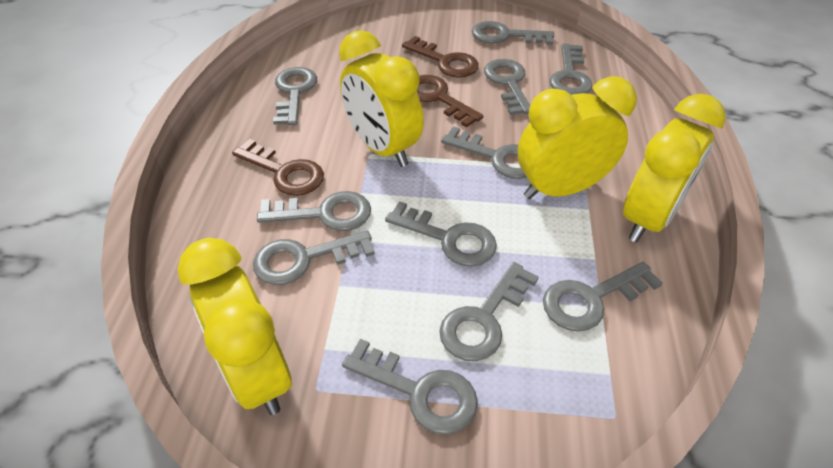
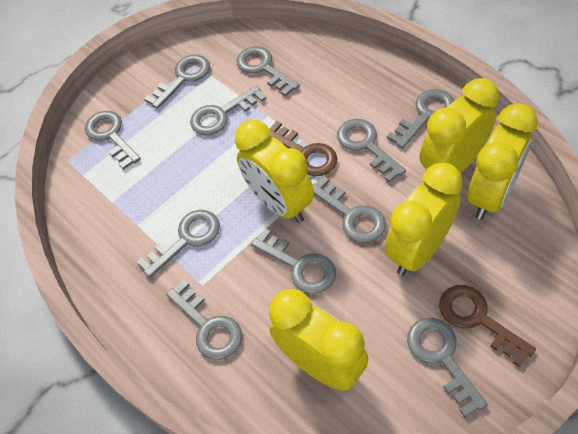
brown key: 3 -> 2
yellow clock: 4 -> 5

